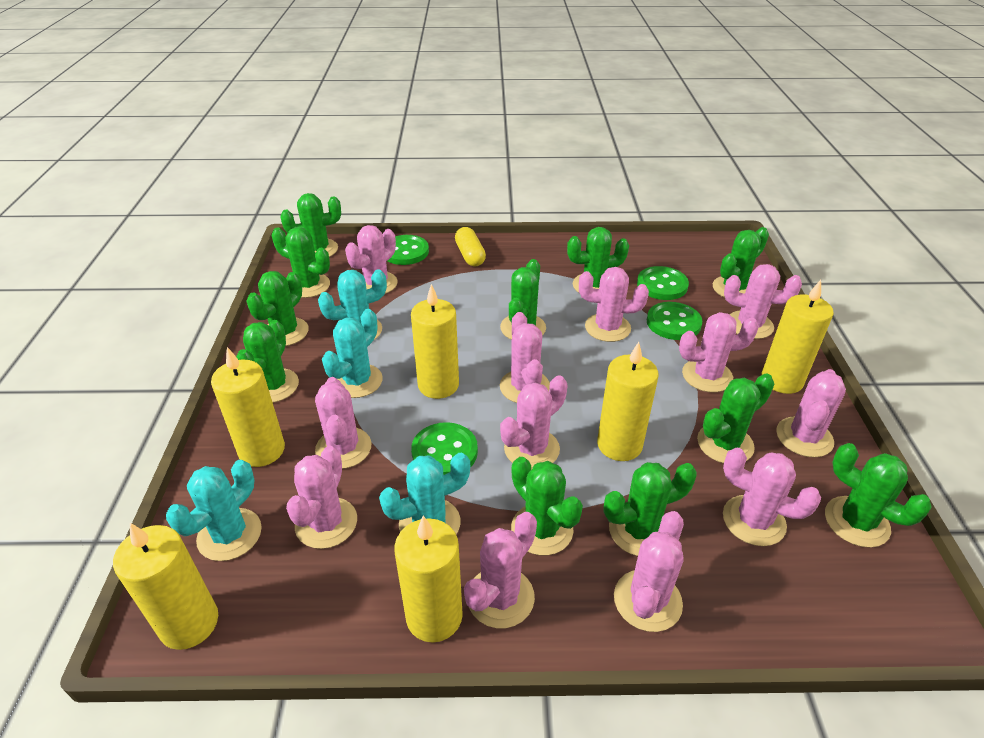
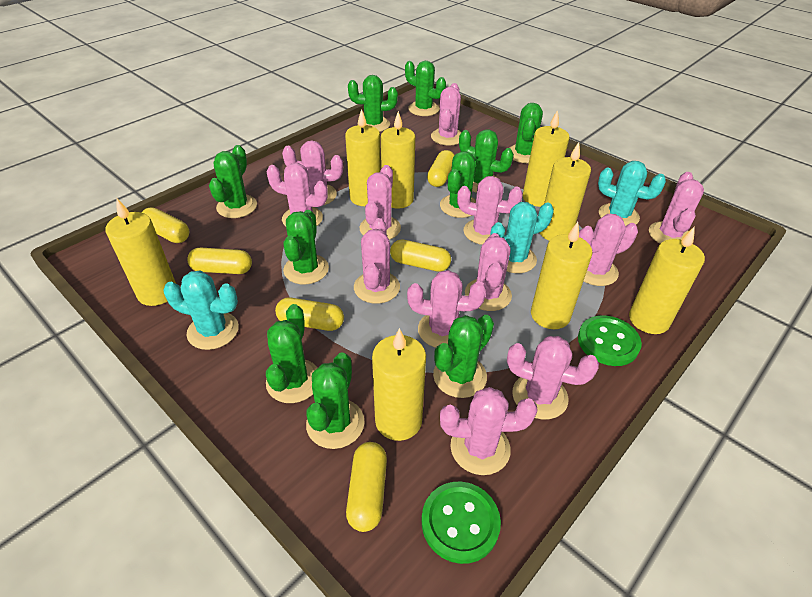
green button: 4 -> 2
green cactus: 11 -> 10
turquoise cactus: 4 -> 3
yellow candle: 6 -> 8
yellow capsule: 1 -> 6

